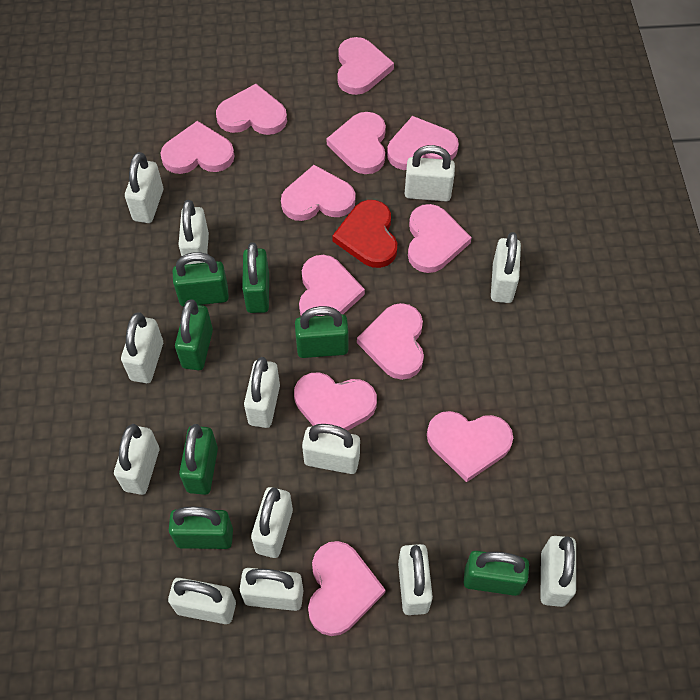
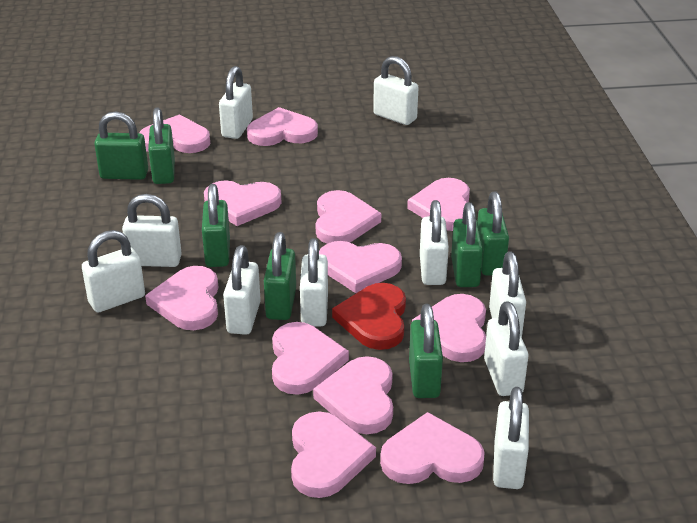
white padlock: 13 -> 10

